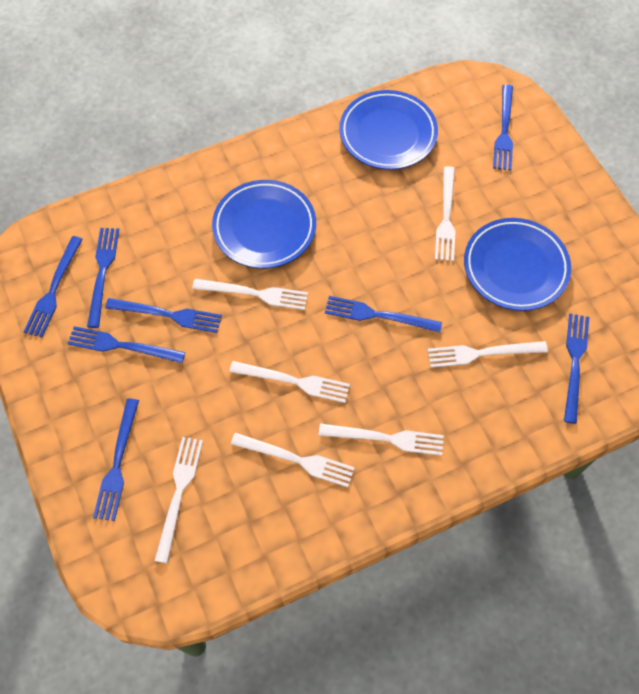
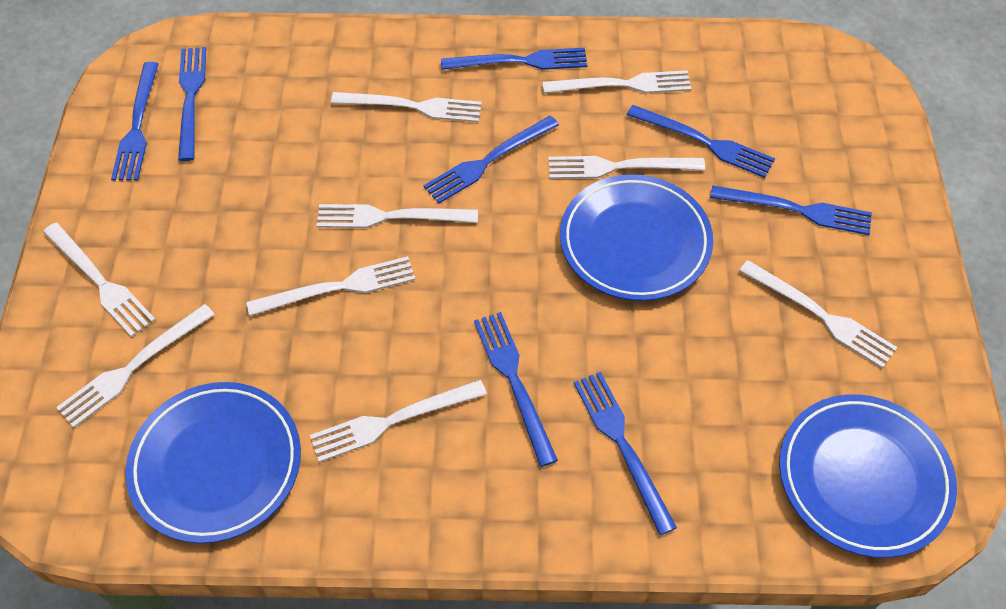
white fork: 7 -> 9

